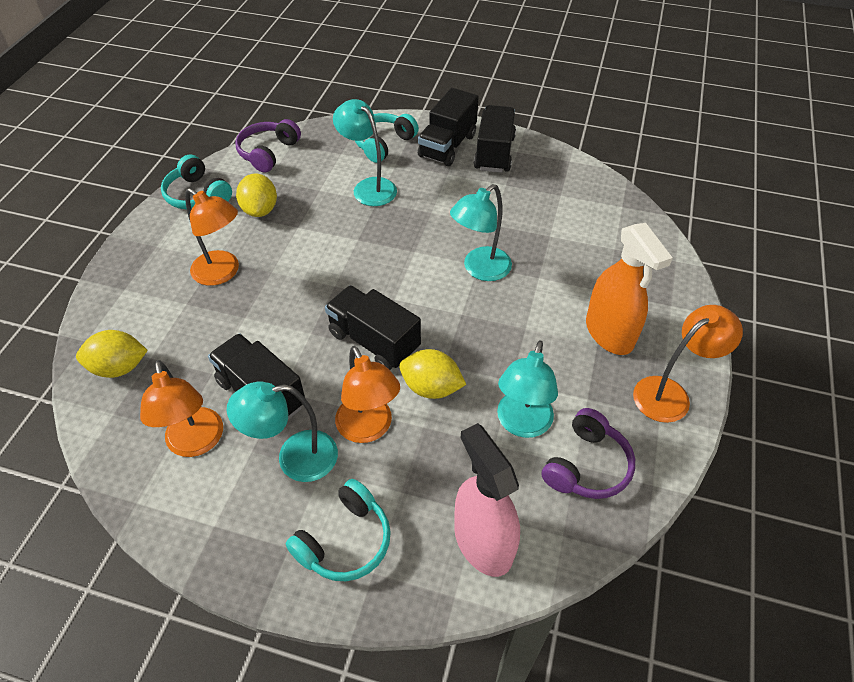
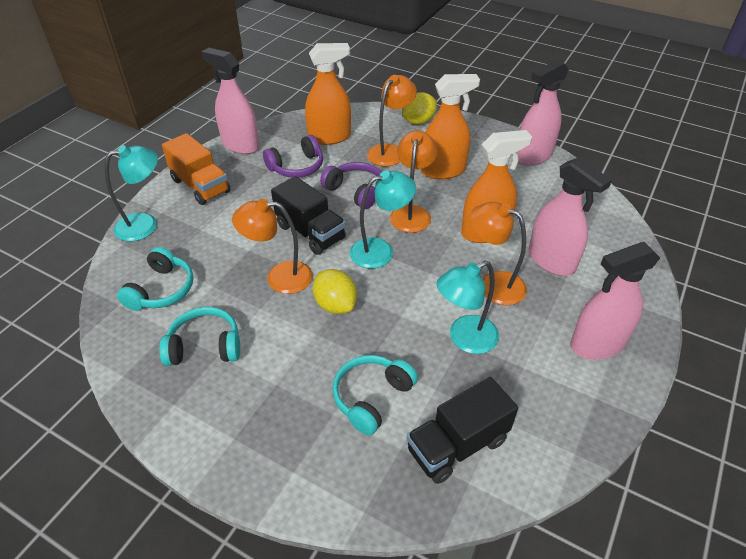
black truck: 4 -> 2
orange spray bottle: 1 -> 3
orange truck: 0 -> 1
pink spray bottle: 1 -> 4
turquoise lamp: 4 -> 3
yellow lemon: 3 -> 2

